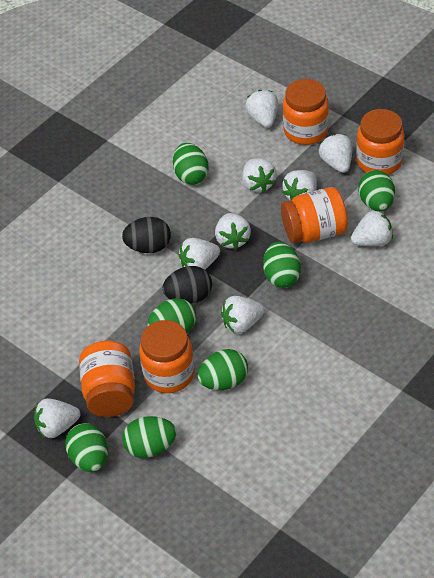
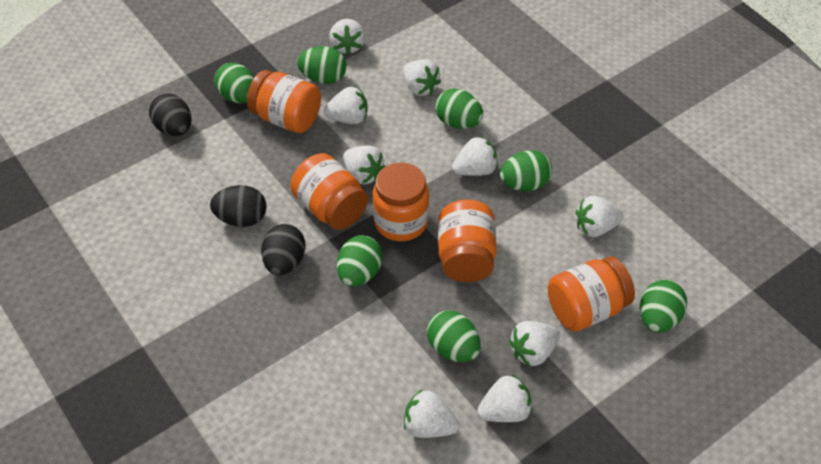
black egg: 2 -> 3

